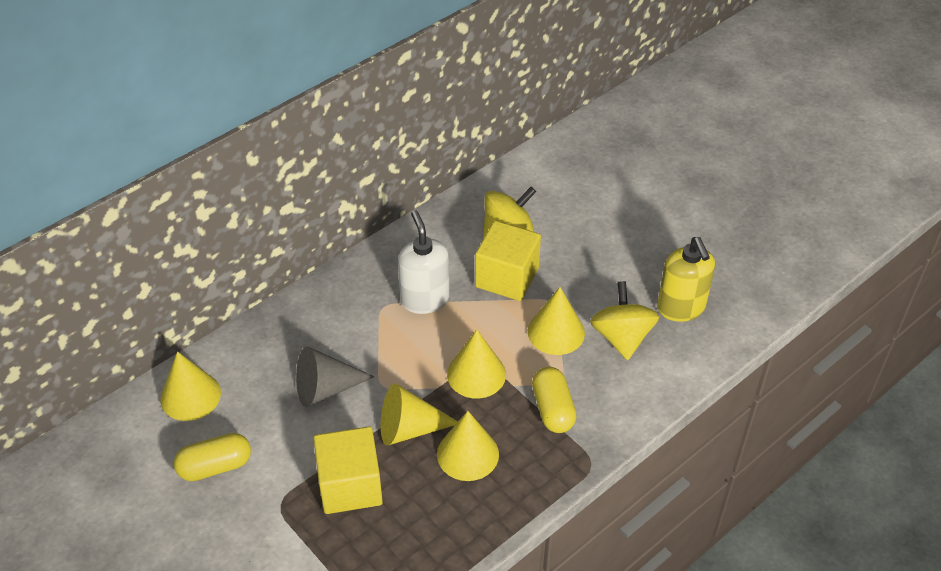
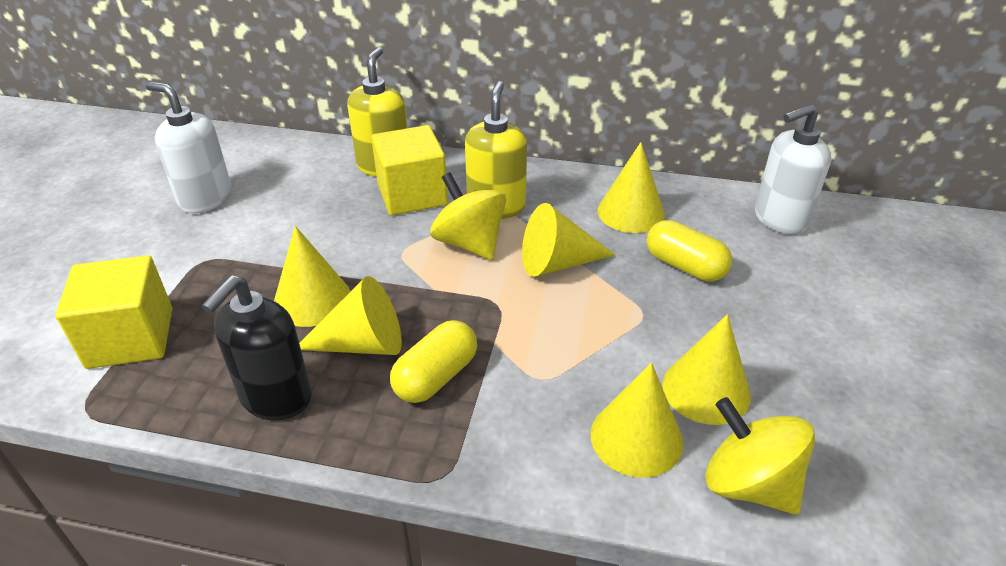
black soap dispenser: 0 -> 1
grey cone: 1 -> 0
white soap dispenser: 1 -> 2
yellow cone: 5 -> 6
yellow soap dispenser: 1 -> 2

